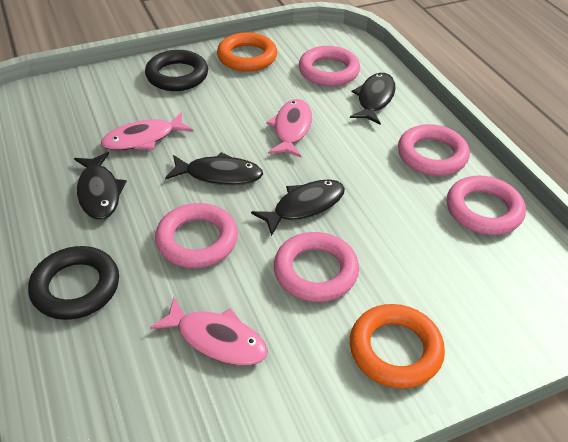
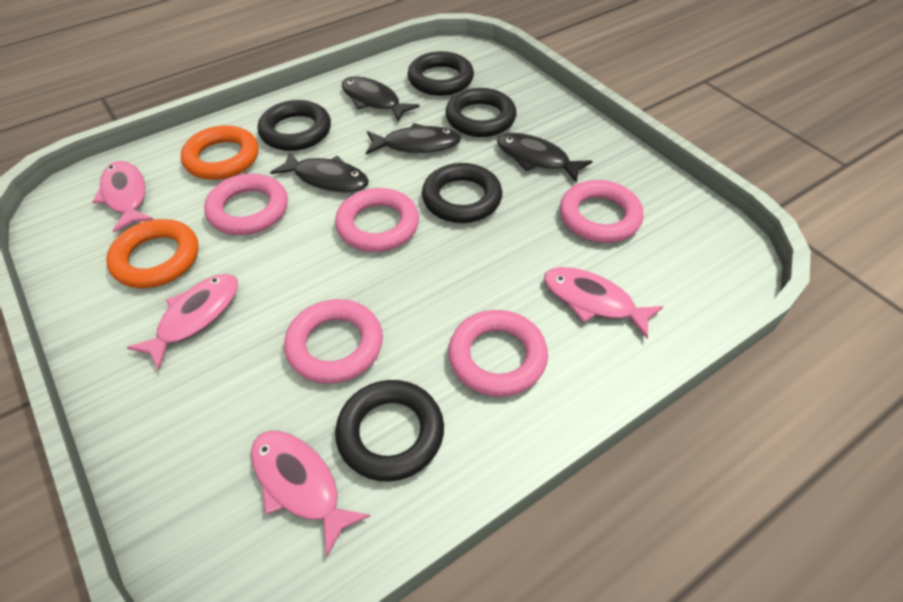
black ring: 2 -> 5
pink fish: 3 -> 4

